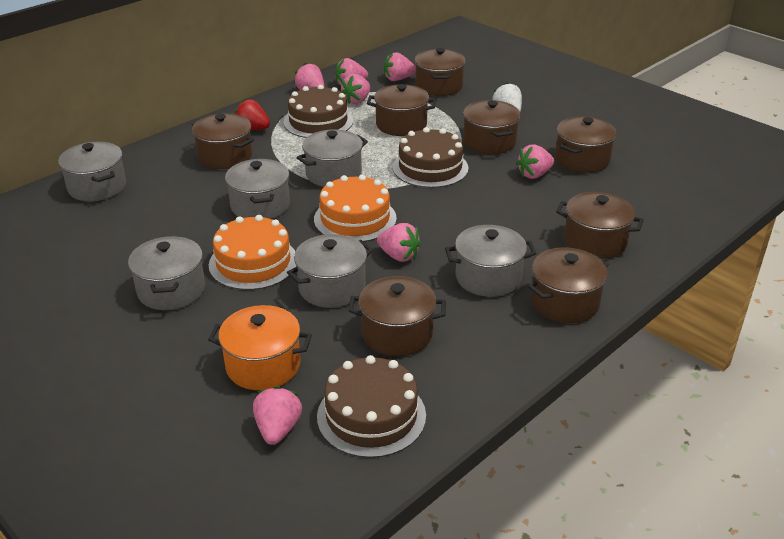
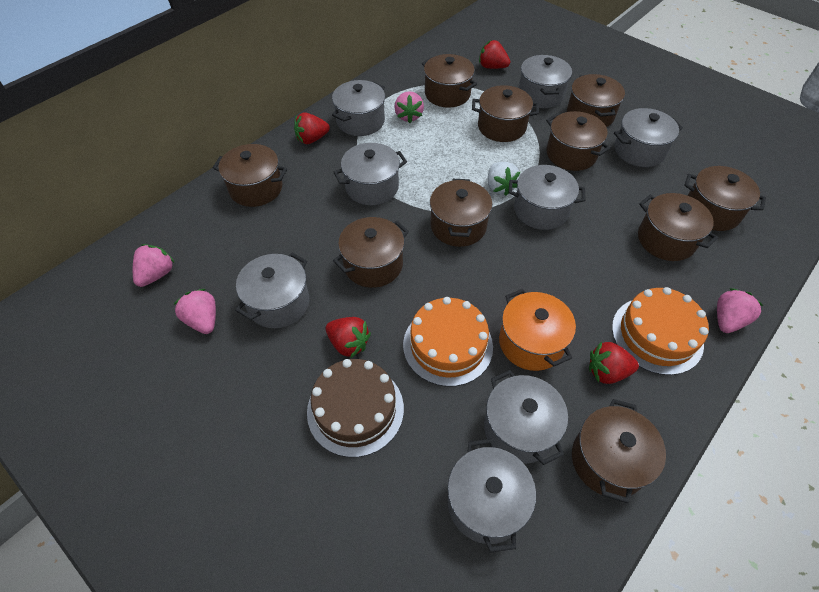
brown cake: 3 -> 1
brown pot: 8 -> 10
grey pot: 6 -> 8
pink strawberry: 7 -> 4
red strawberry: 1 -> 4

